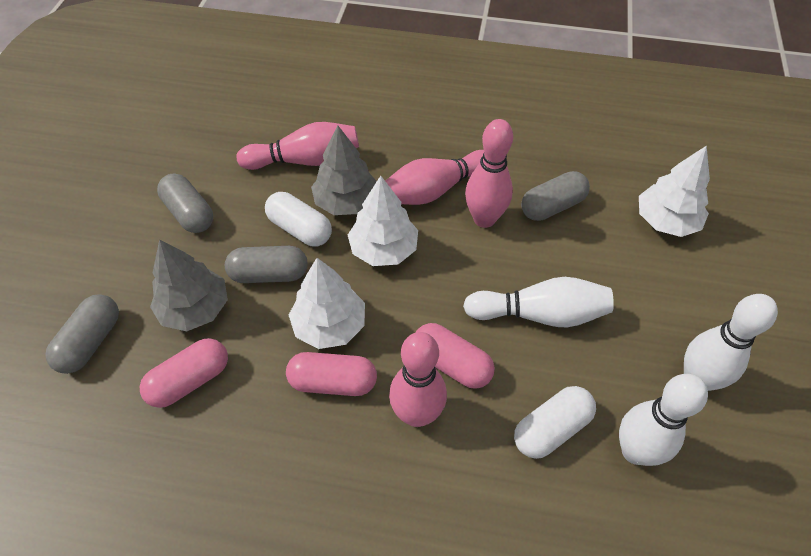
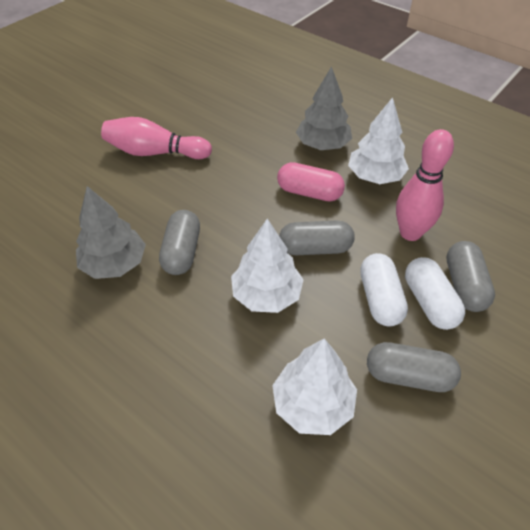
pink bowling pin: 4 -> 2
pink capsule: 3 -> 1
white bowling pin: 3 -> 0

